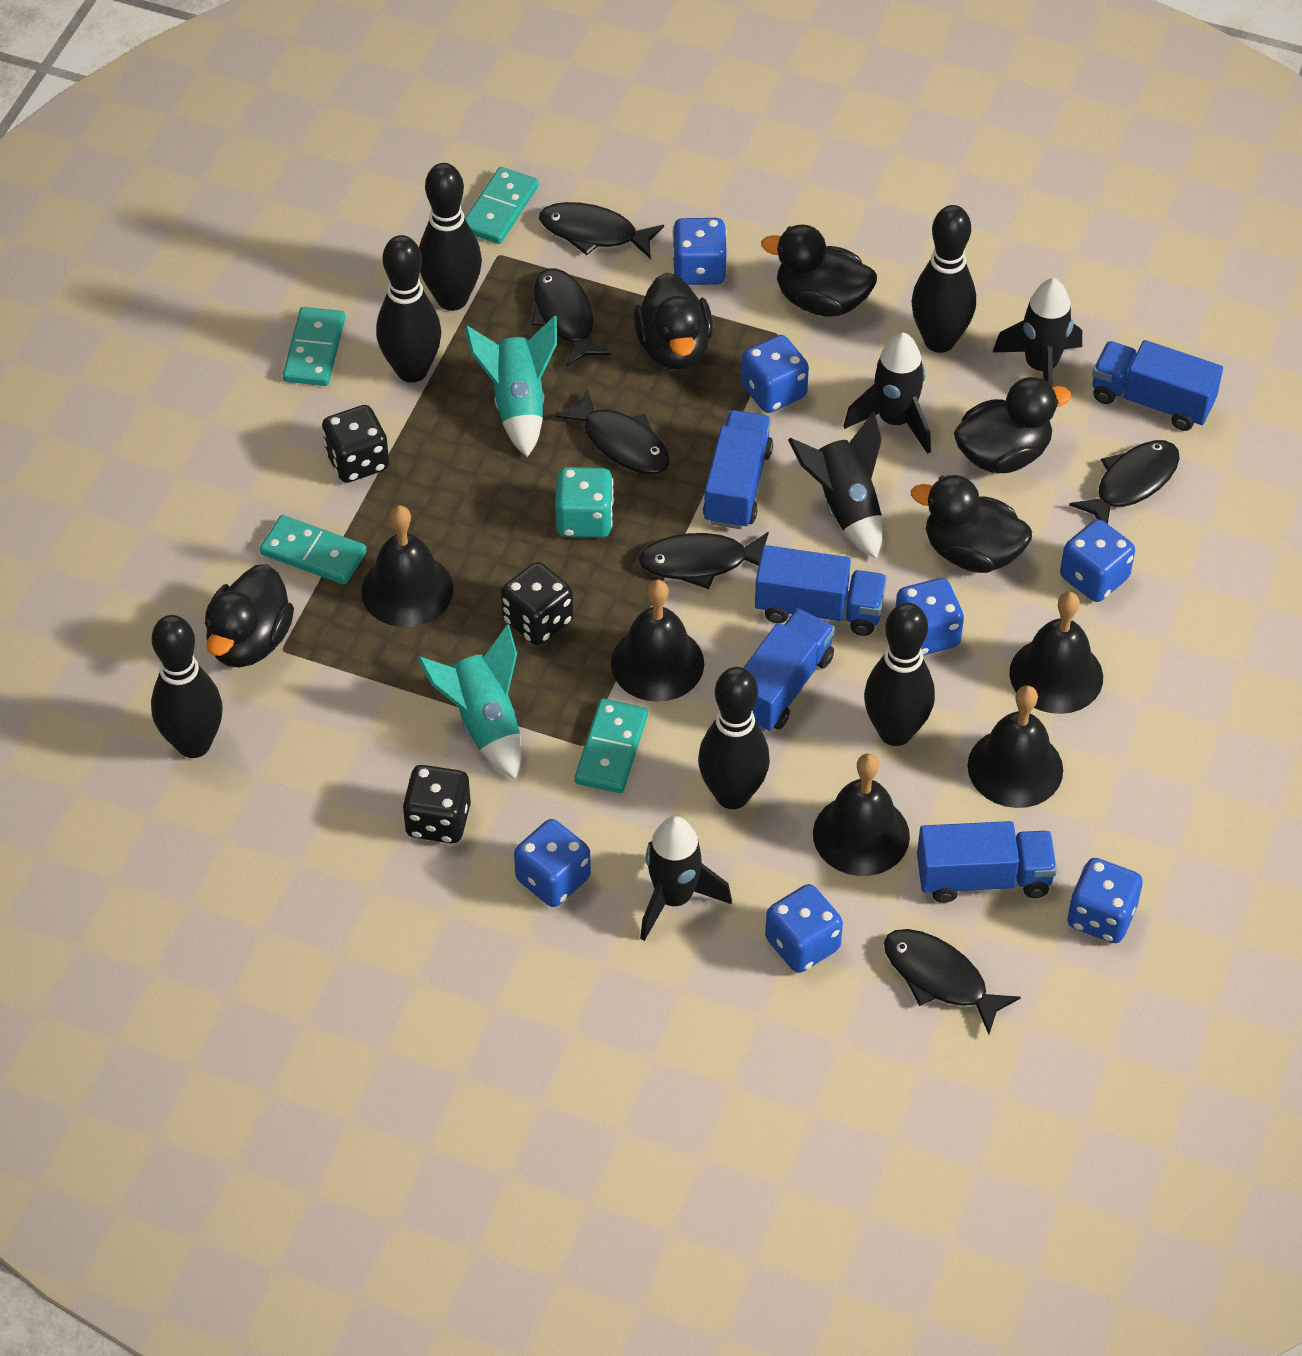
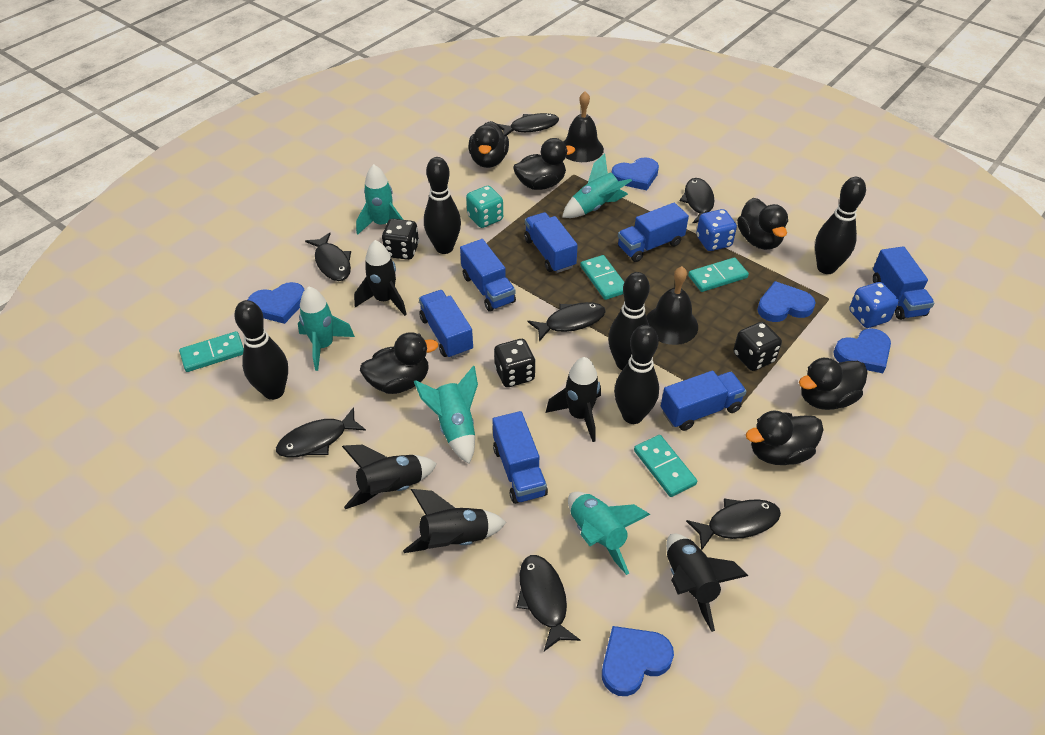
black bell: 5 -> 2
black bowling pin: 6 -> 5
black duck: 5 -> 6
black fish: 6 -> 7
black rocket: 4 -> 5
blue dice: 7 -> 2
blue heart: 0 -> 5
blue truck: 5 -> 7
turquoise rocket: 2 -> 5

